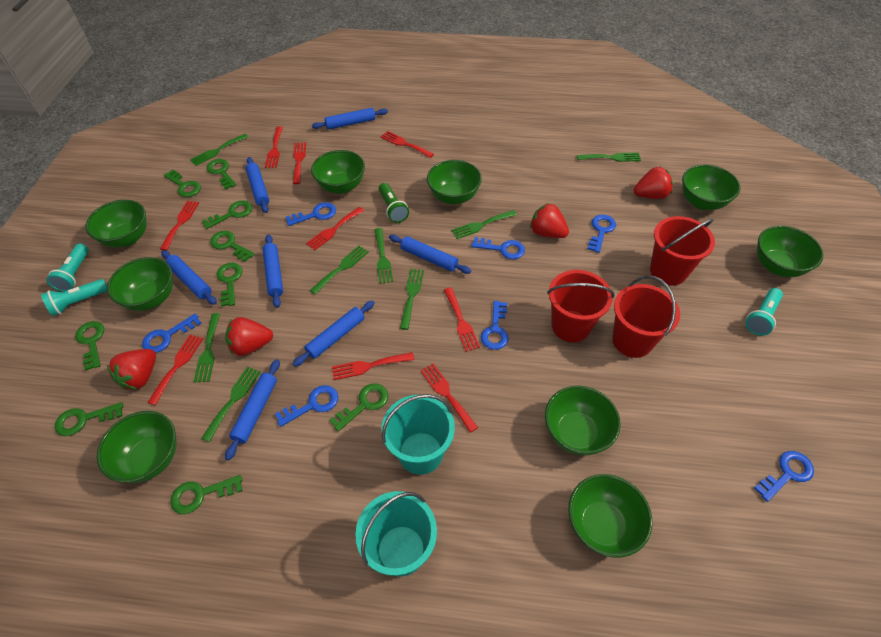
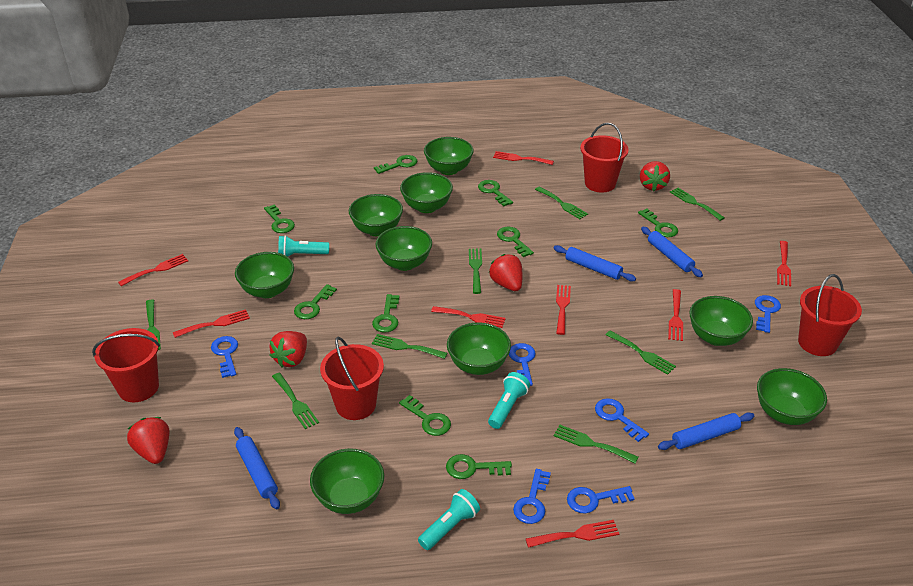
blue key: 7 -> 6
blue rolling pin: 7 -> 4
green flashlight: 1 -> 0
red bucket: 3 -> 4
red fork: 9 -> 8
turquoise bucket: 2 -> 0

